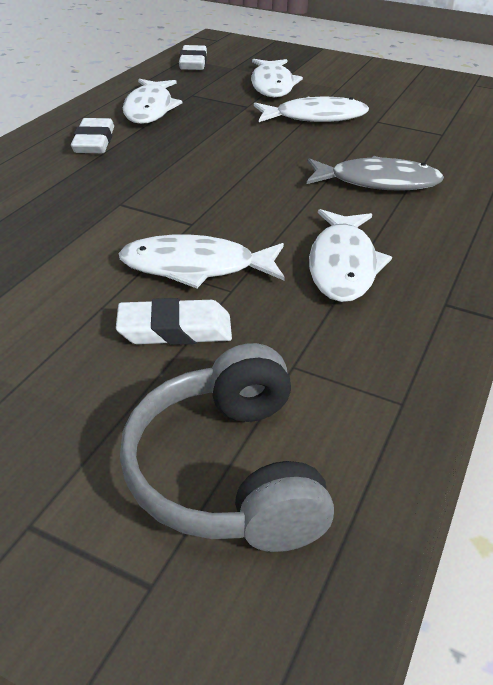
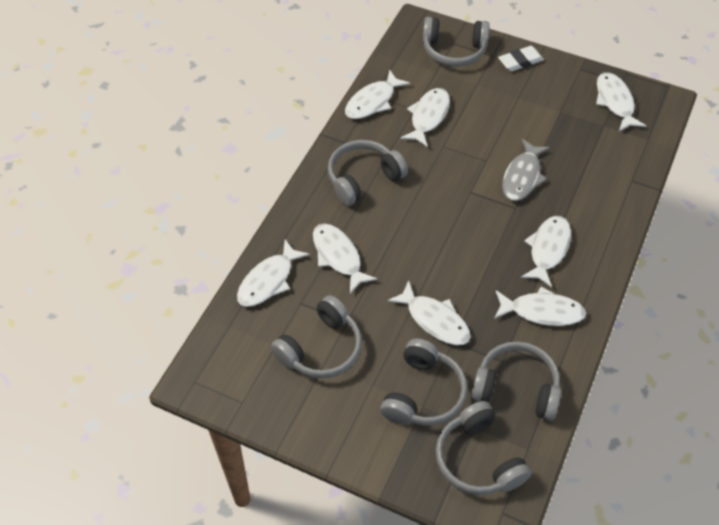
grey headphones: 1 -> 6
white eraser: 3 -> 1
white fish: 5 -> 8

